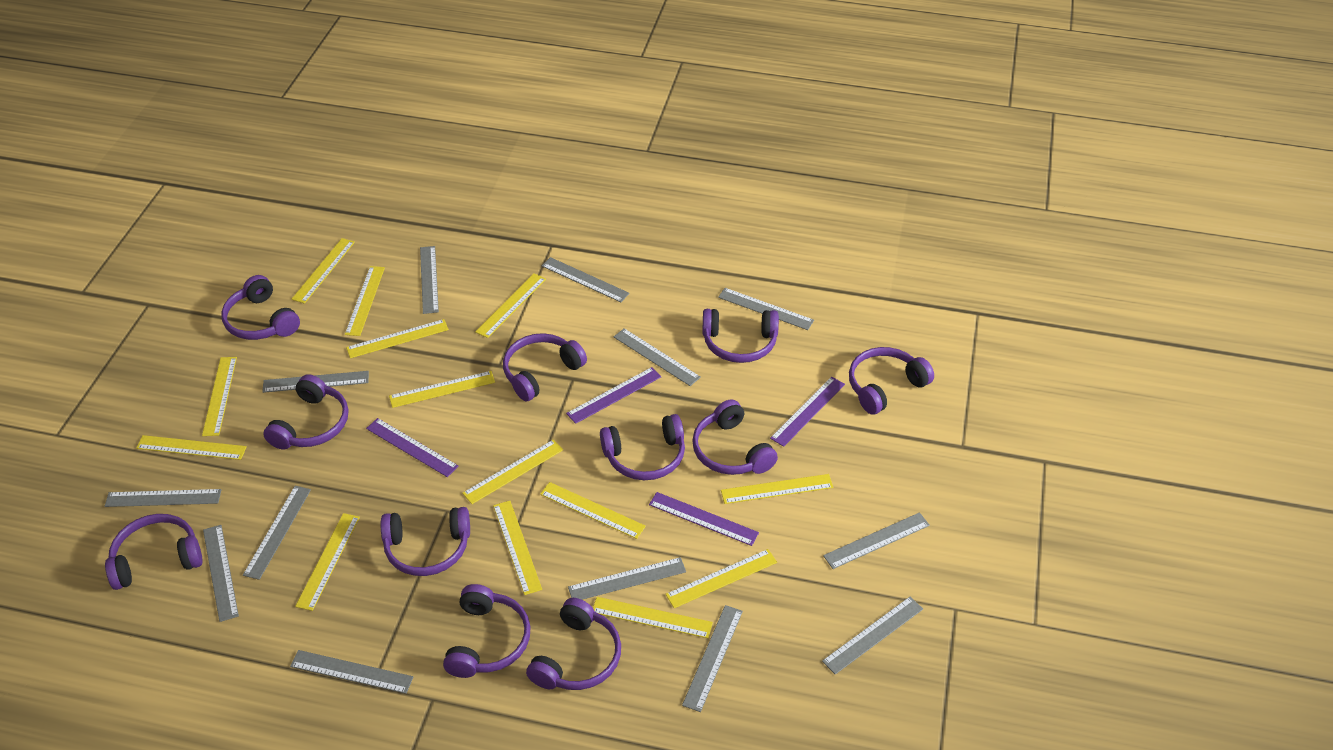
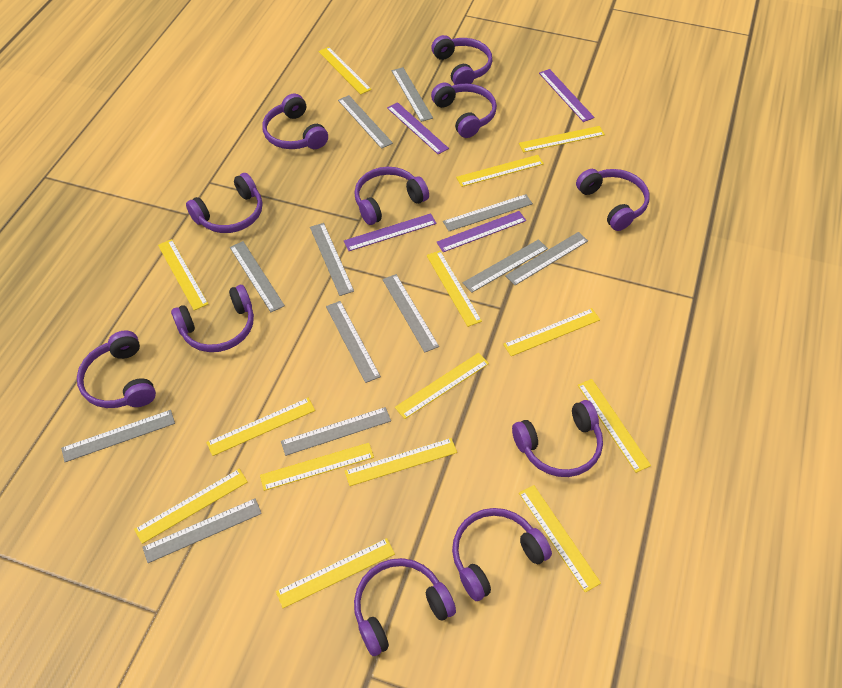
grey ruler: 13 -> 12

